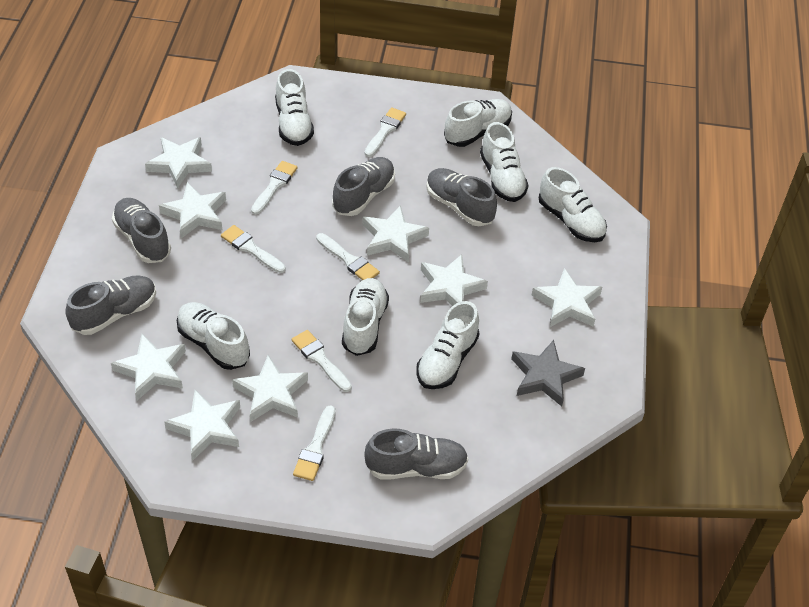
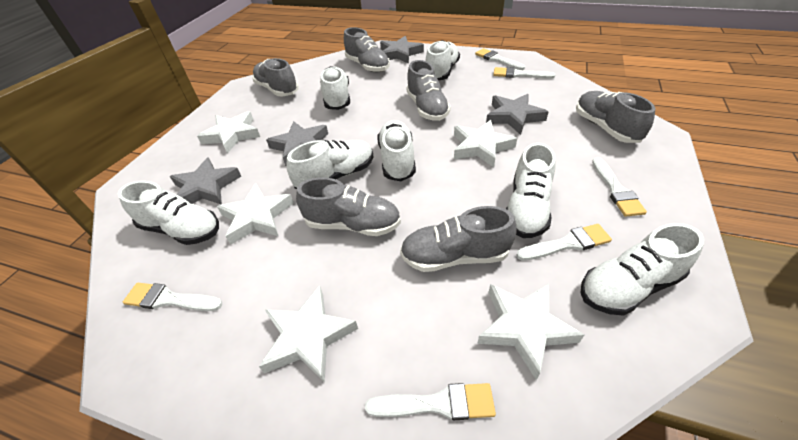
grey shoe: 5 -> 6
grey star: 1 -> 4
white star: 8 -> 5

